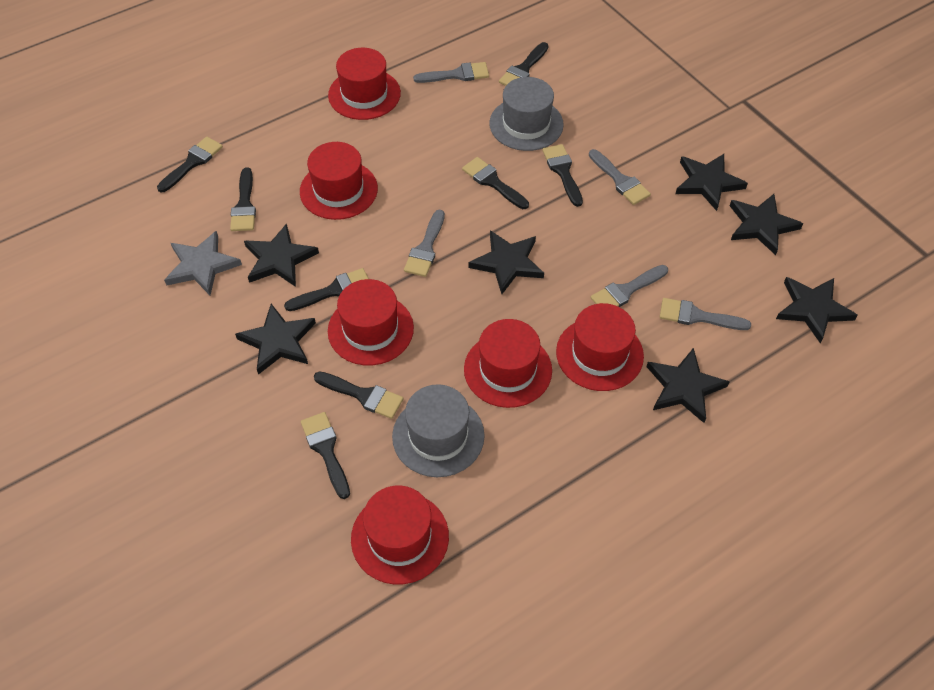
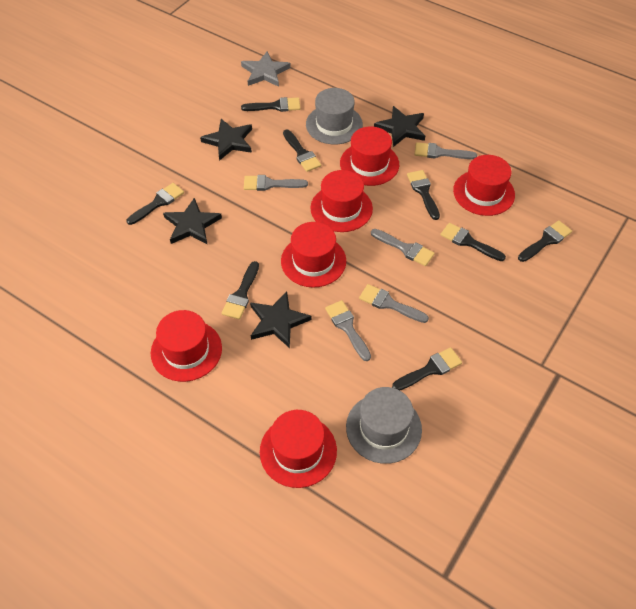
black star: 7 -> 4

